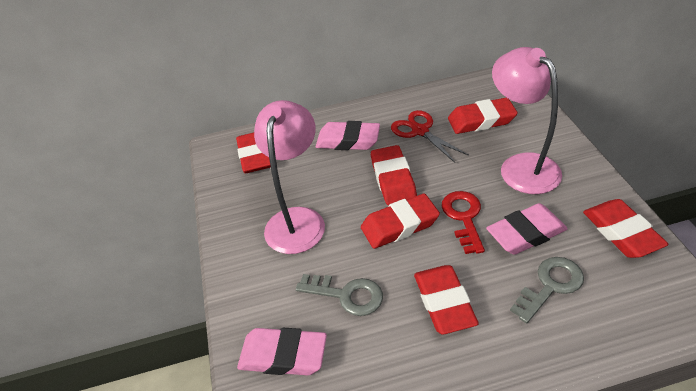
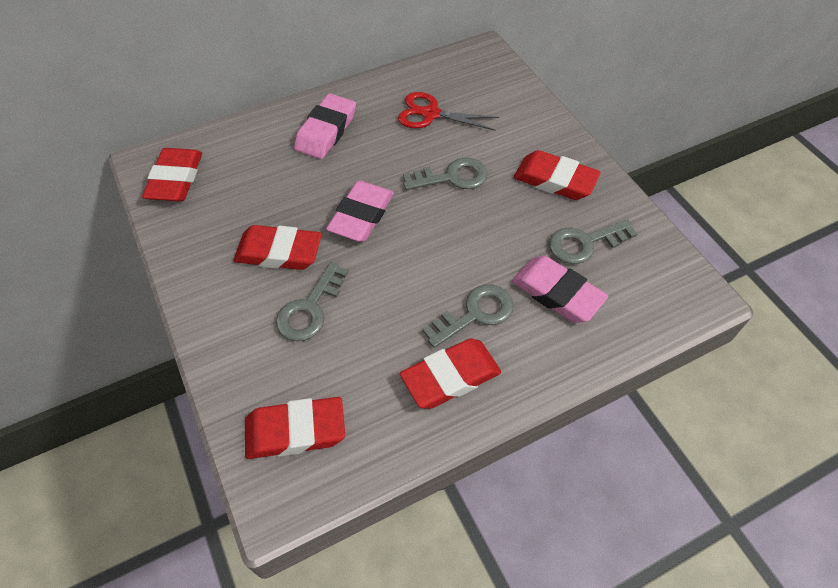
grey key: 2 -> 4
pink lamp: 2 -> 0
red eraser: 6 -> 5
red key: 1 -> 0

